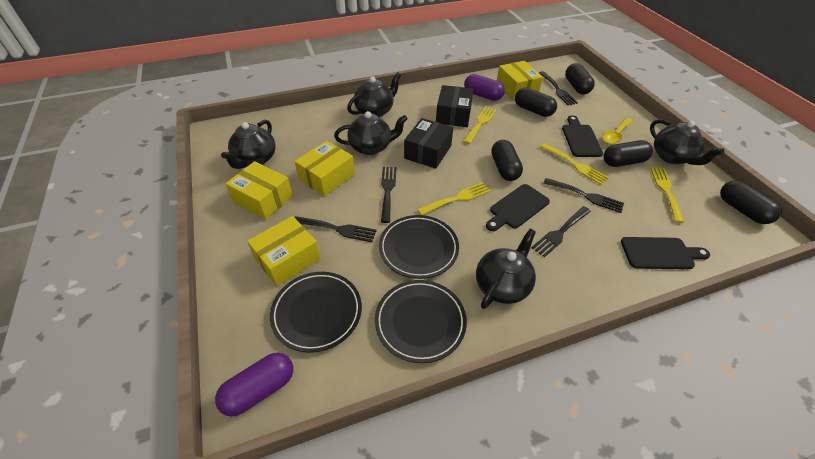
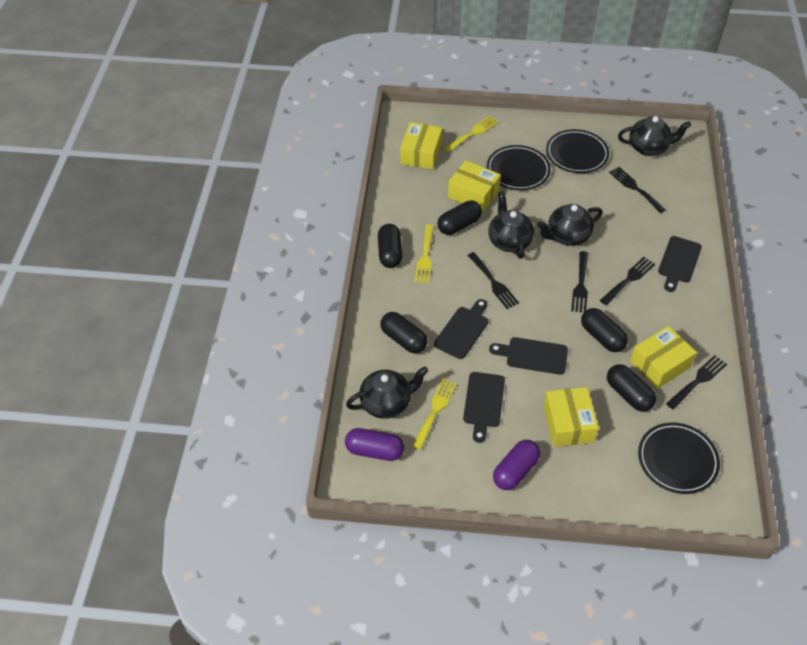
black box: 2 -> 0
black cutting board: 3 -> 4
black teapot: 5 -> 4
yellow fork: 4 -> 3
yellow spoon: 1 -> 0

